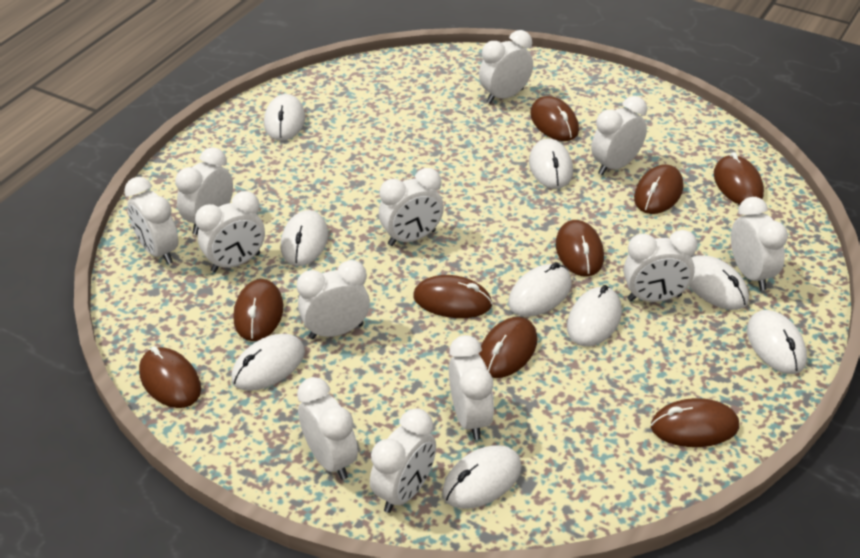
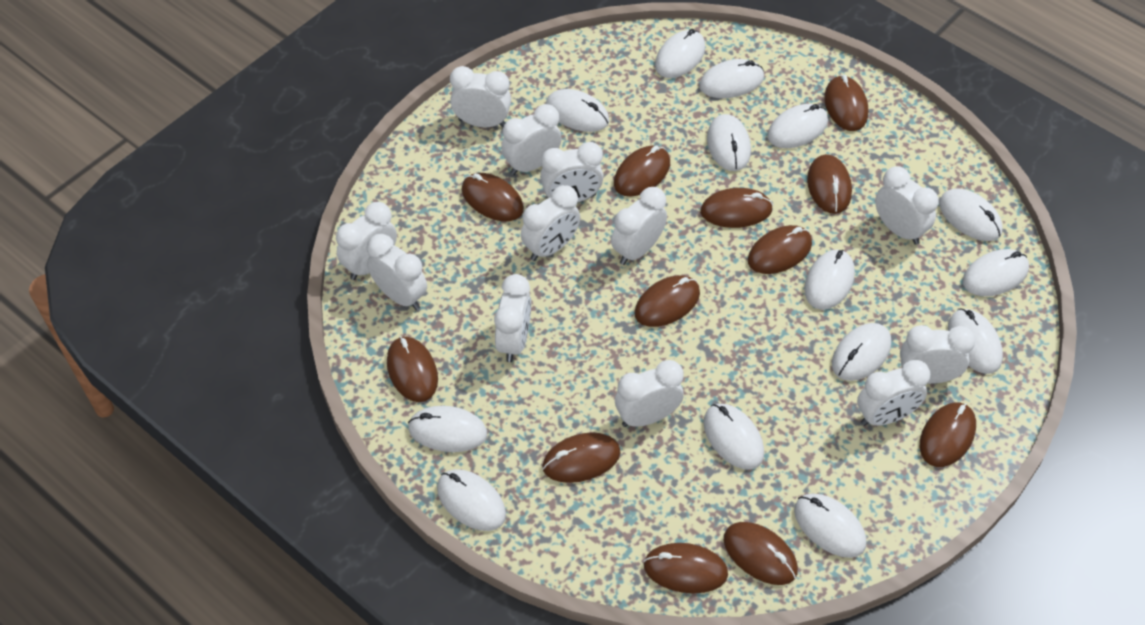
brown mouse: 9 -> 12
white mouse: 9 -> 14

